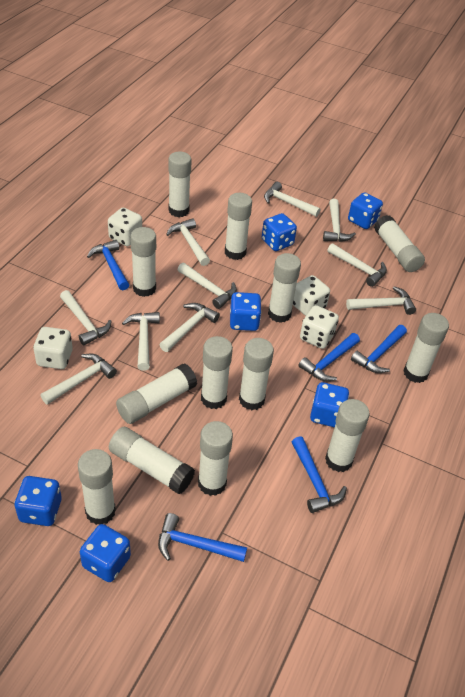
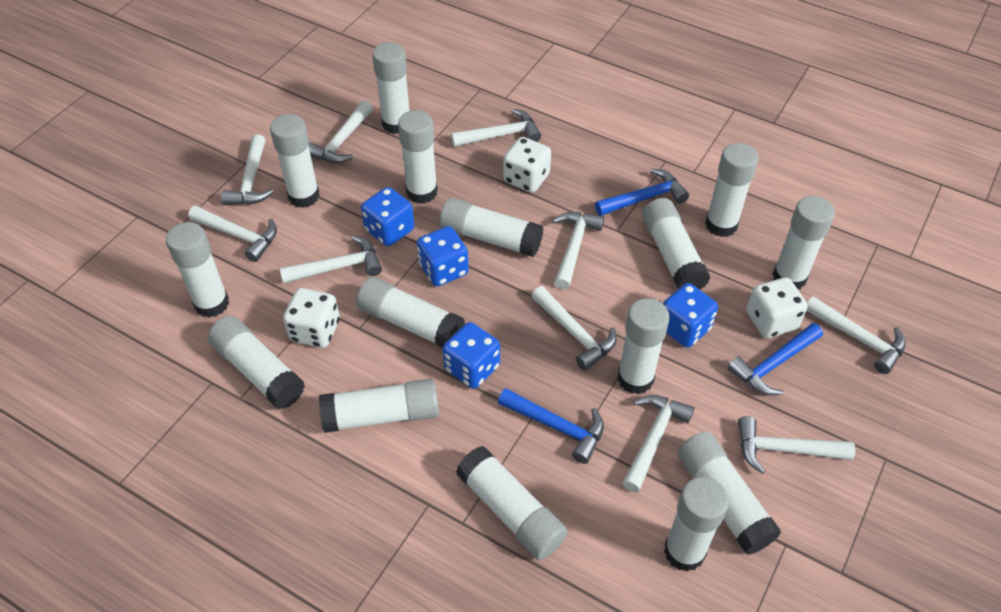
blue dice: 6 -> 4
blue hammer: 5 -> 3
white dice: 4 -> 3
white glue stick: 13 -> 15

